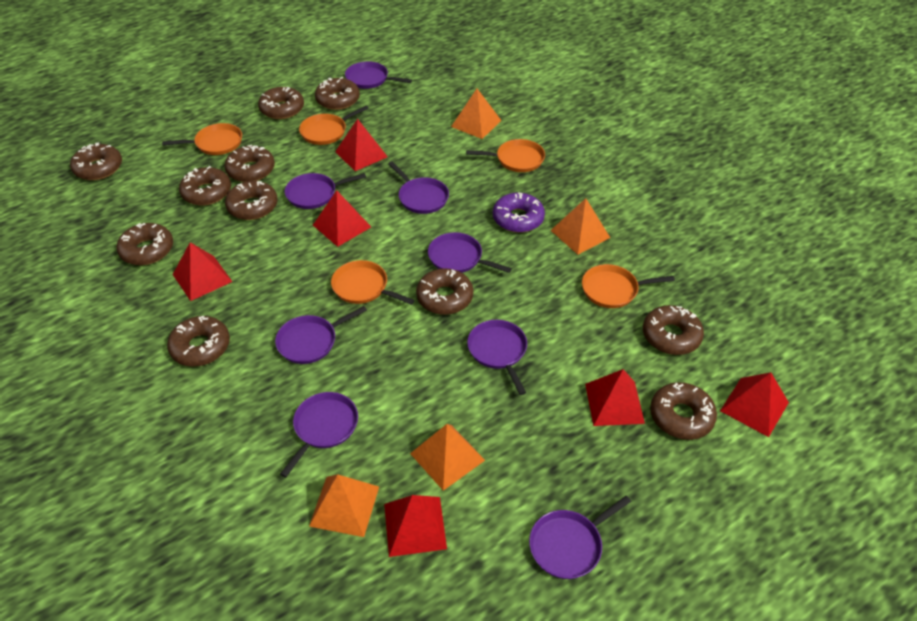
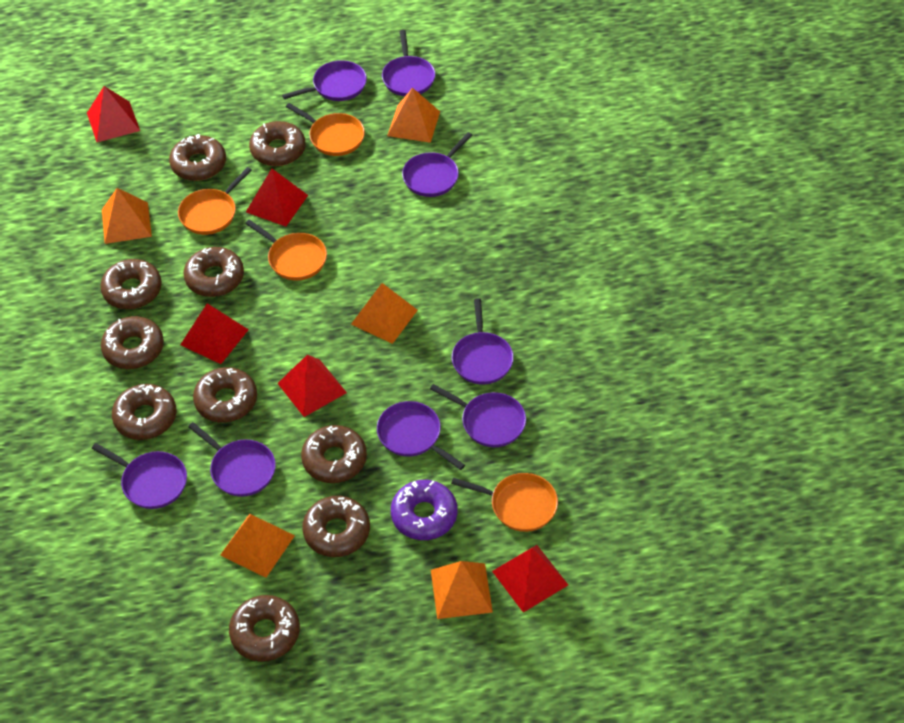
brown donut: 11 -> 10
orange pan: 5 -> 4
orange pyramid: 4 -> 5
red pyramid: 6 -> 5

